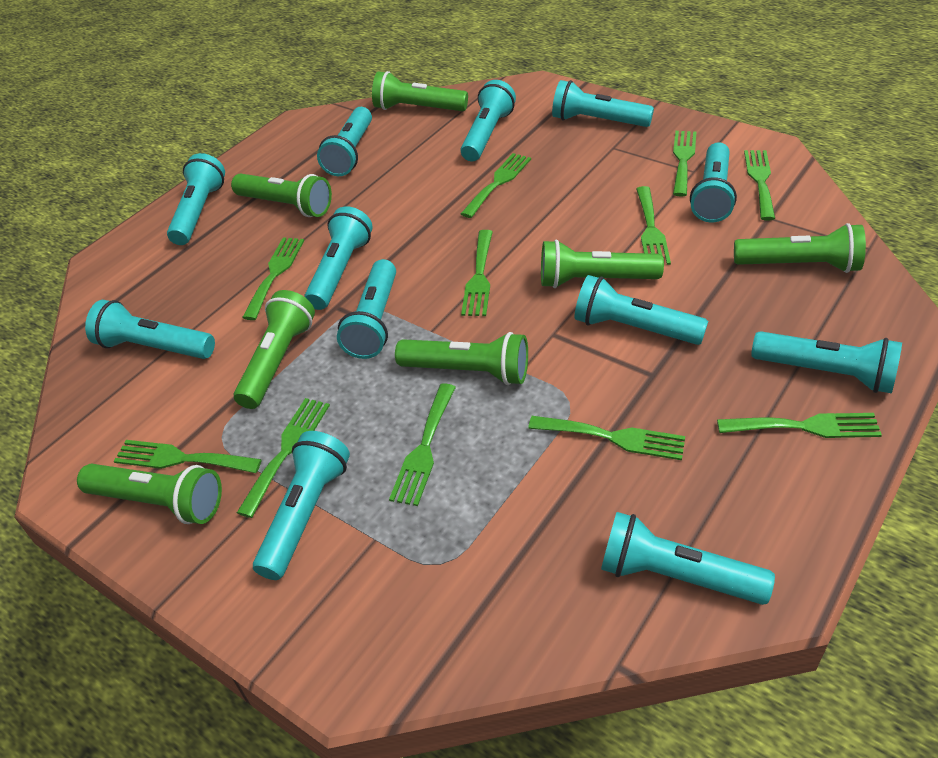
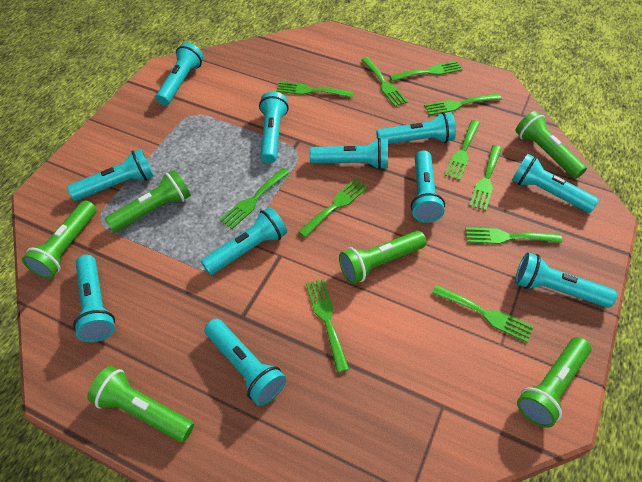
green flashlight: 7 -> 6
turquoise flashlight: 12 -> 11

